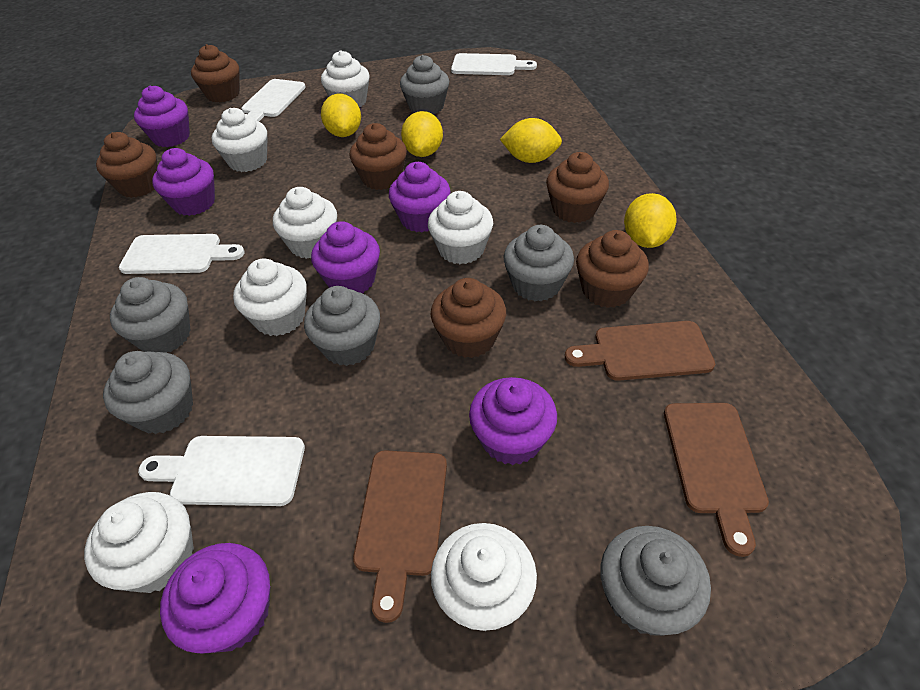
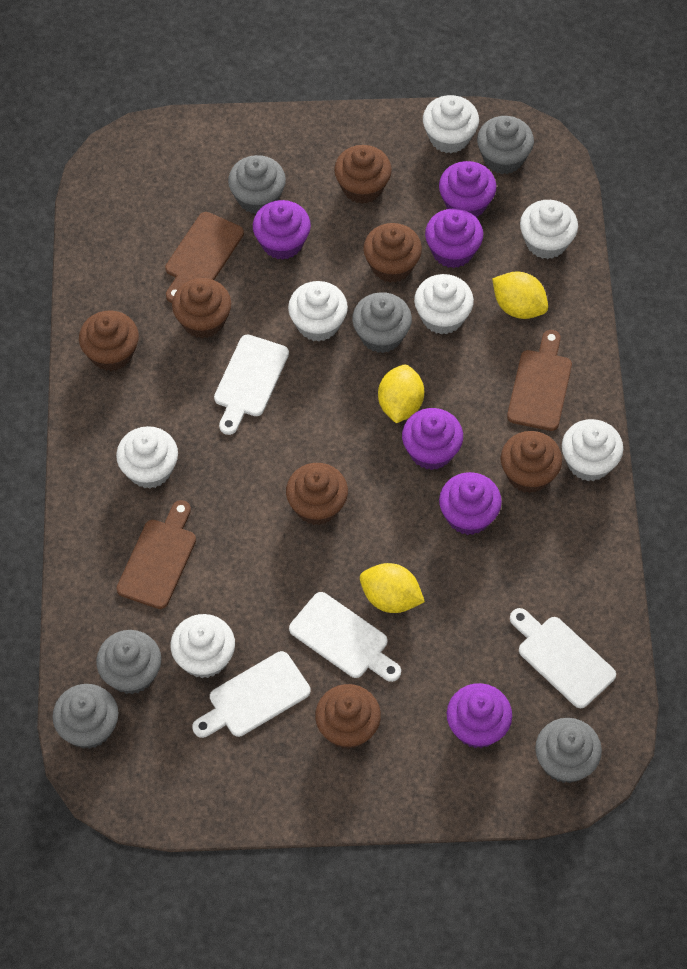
brown cupcake: 6 -> 7
yellow lemon: 4 -> 3

